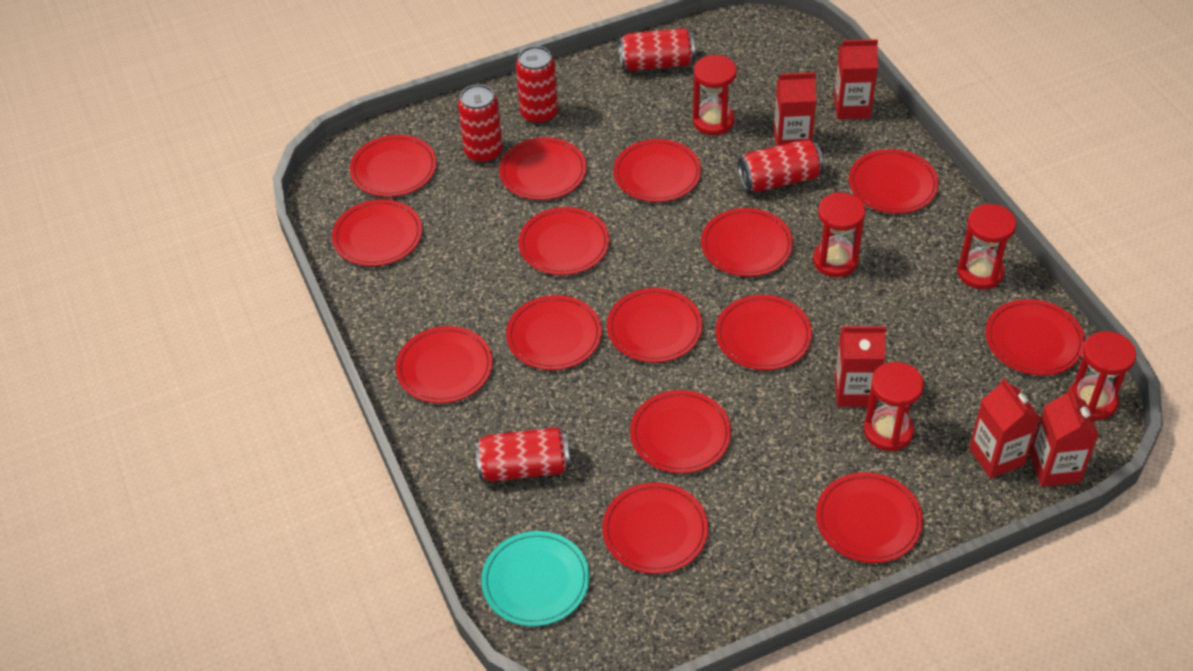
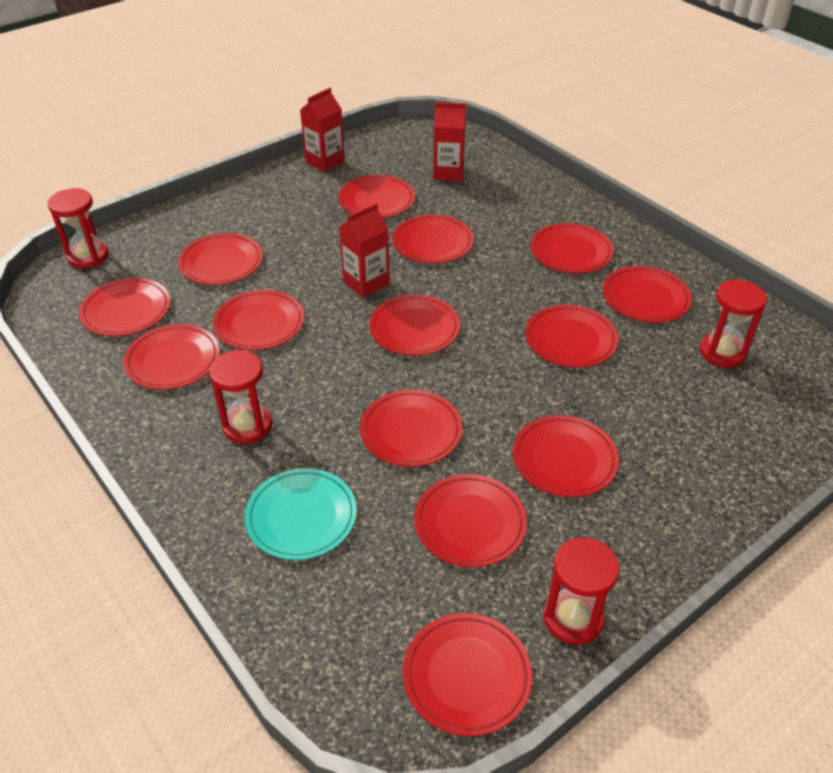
red can: 5 -> 0
red carton: 5 -> 3
red hourglass: 5 -> 4
red plate: 15 -> 14

